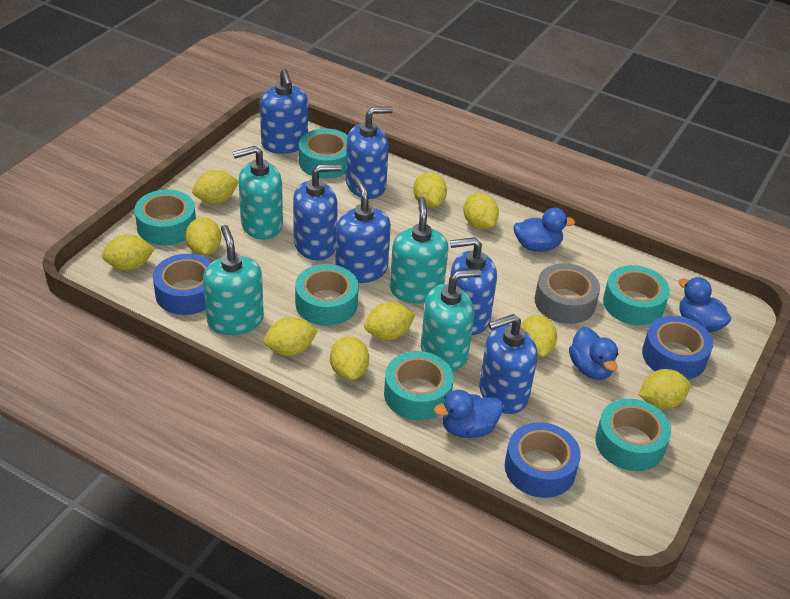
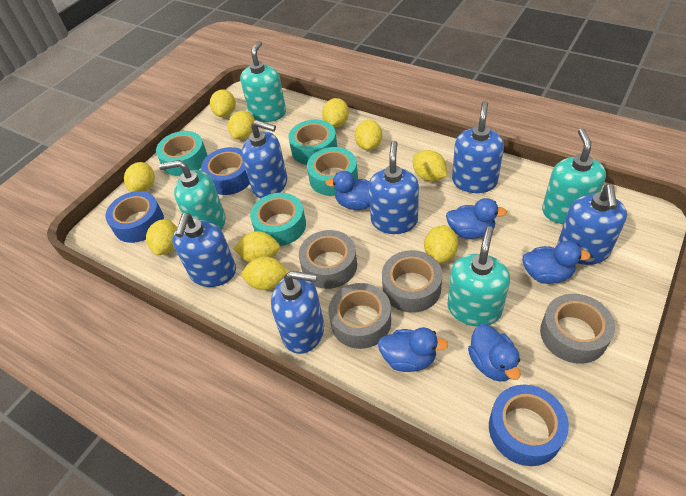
blue duck: 4 -> 5
grey tape: 1 -> 4
turquoise tape: 6 -> 4

